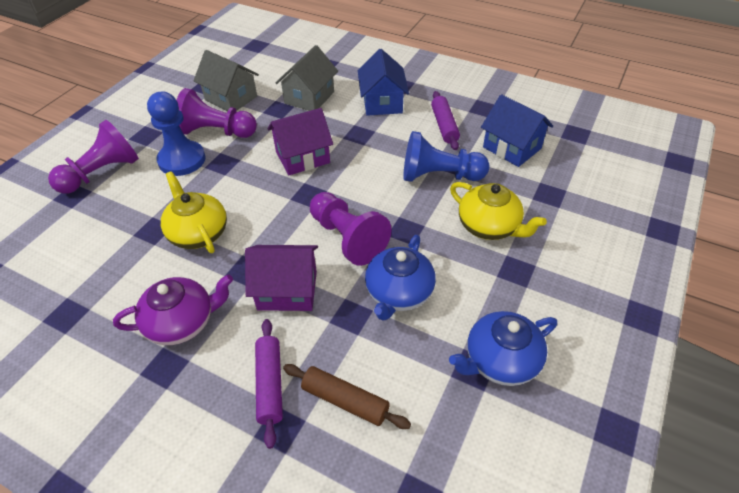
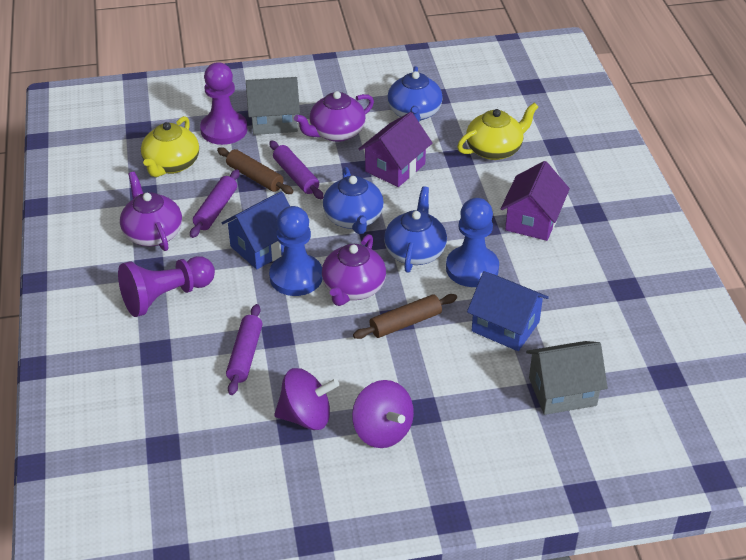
blue teapot: 2 -> 3
brown rolling pin: 1 -> 2
purple pawn: 3 -> 2
purple rolling pin: 2 -> 3
purple spinning top: 0 -> 2
purple teapot: 1 -> 3

